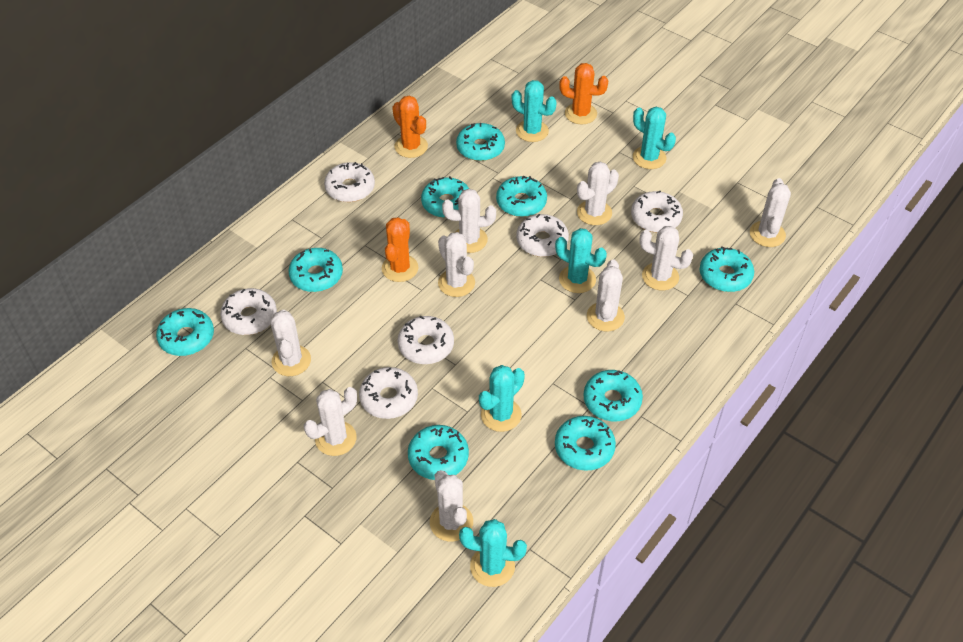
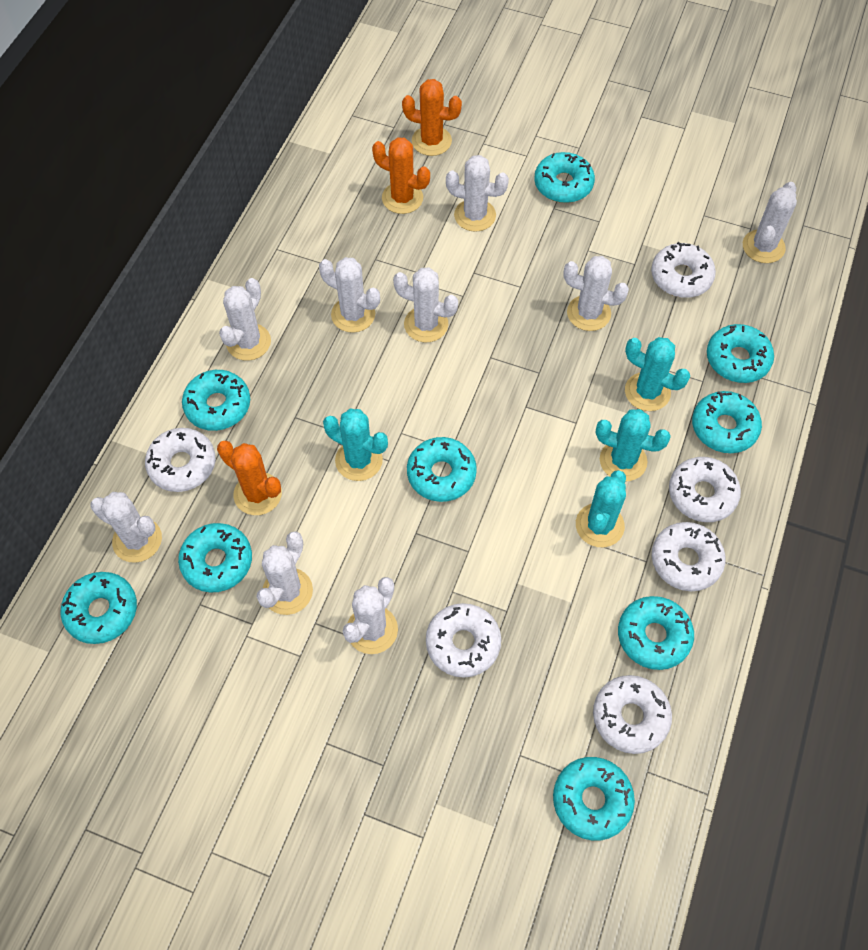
turquoise cactus: 5 -> 4

